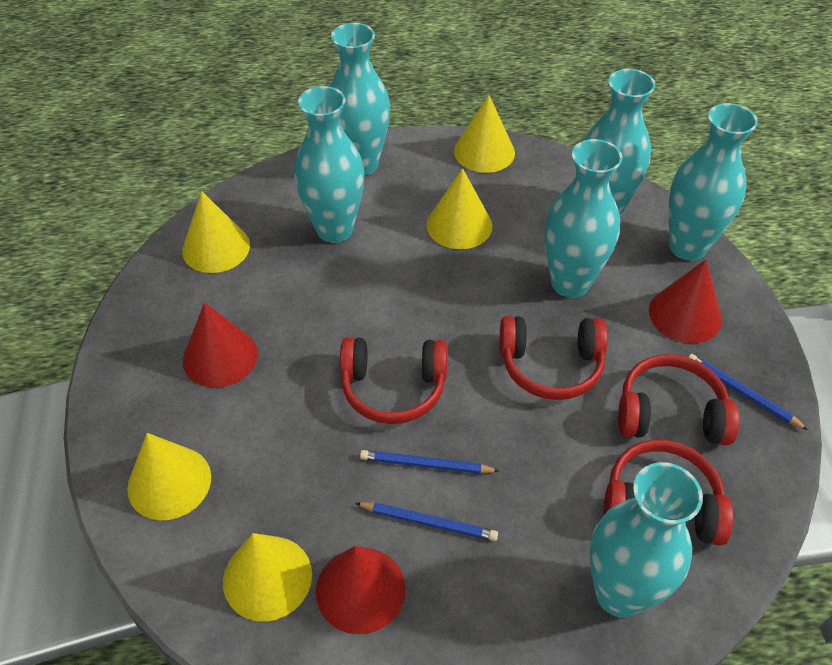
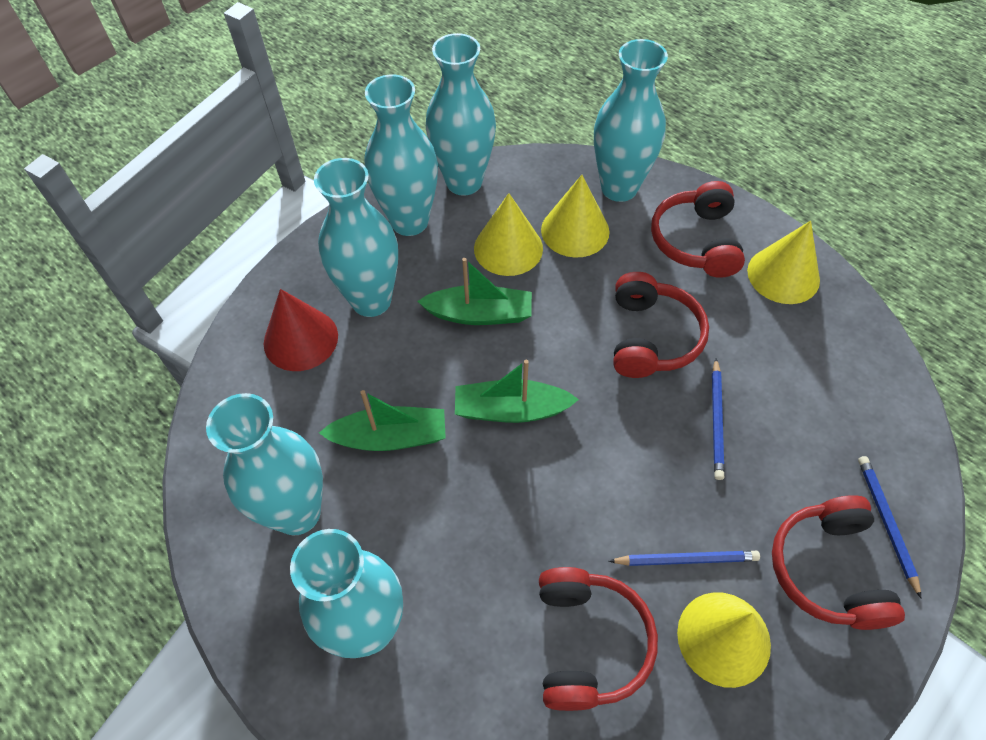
green boat: 0 -> 3
red cone: 3 -> 1
yellow cone: 5 -> 4

